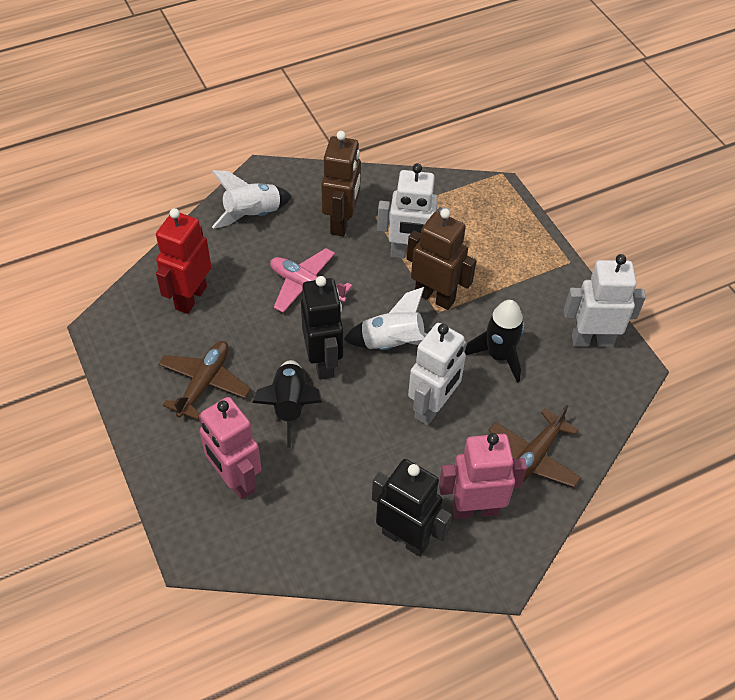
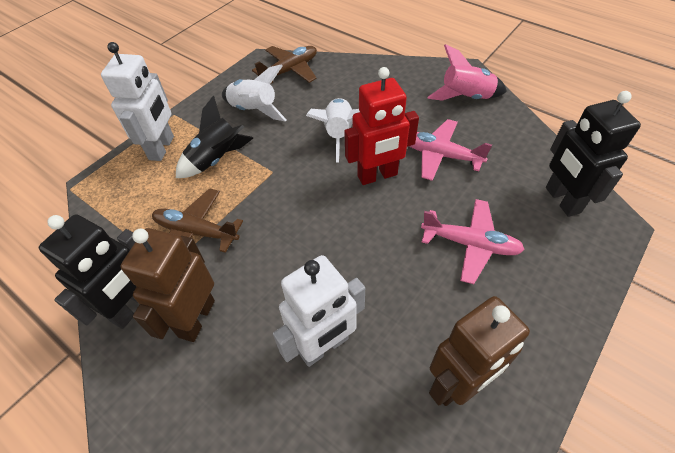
black rocket: 2 -> 1
pink plane: 1 -> 2
pink robot: 2 -> 0
pink rocket: 0 -> 1
white robot: 3 -> 2

